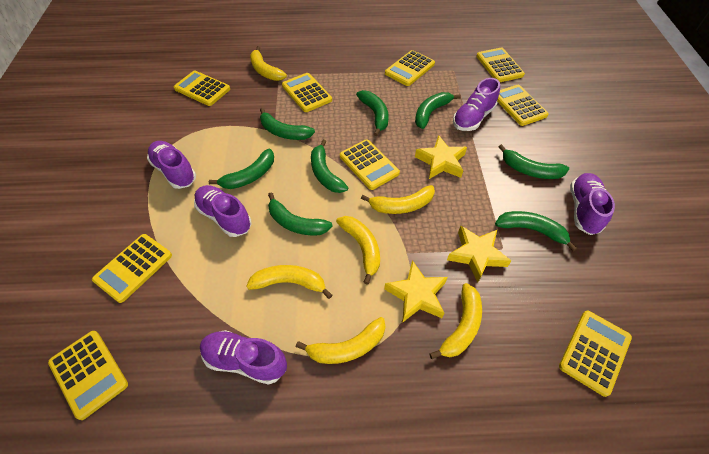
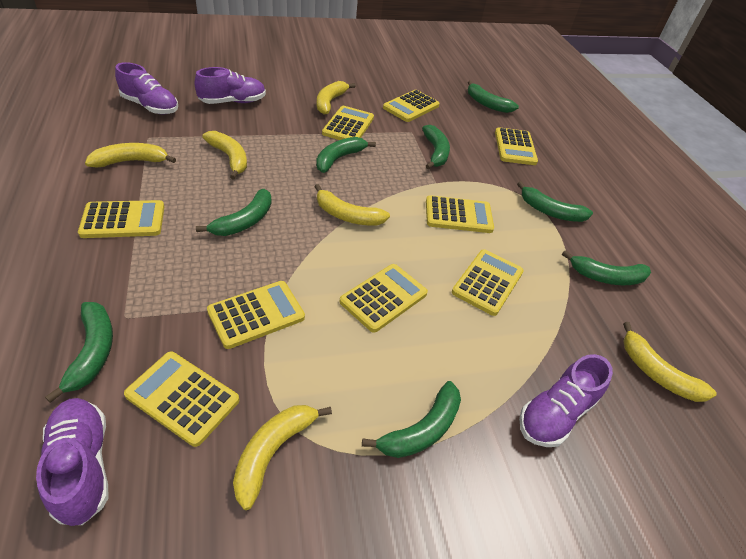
purple shoe: 5 -> 4
yellow star: 3 -> 0

